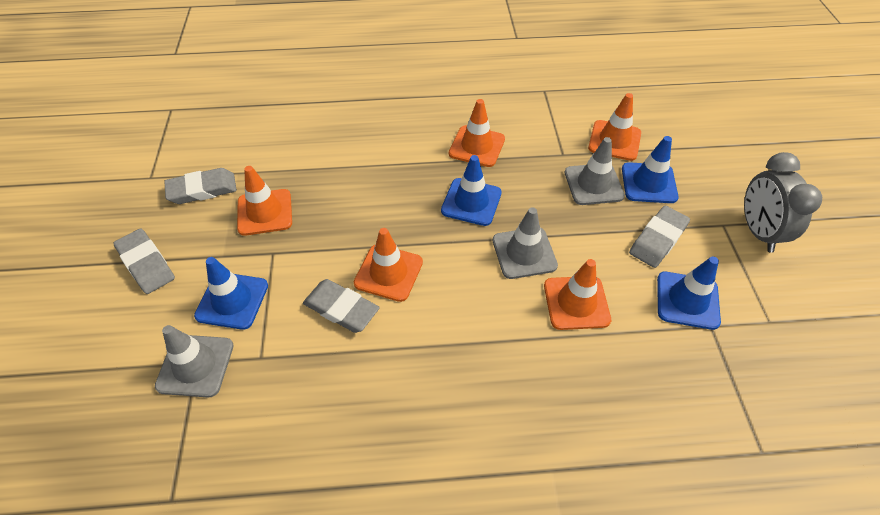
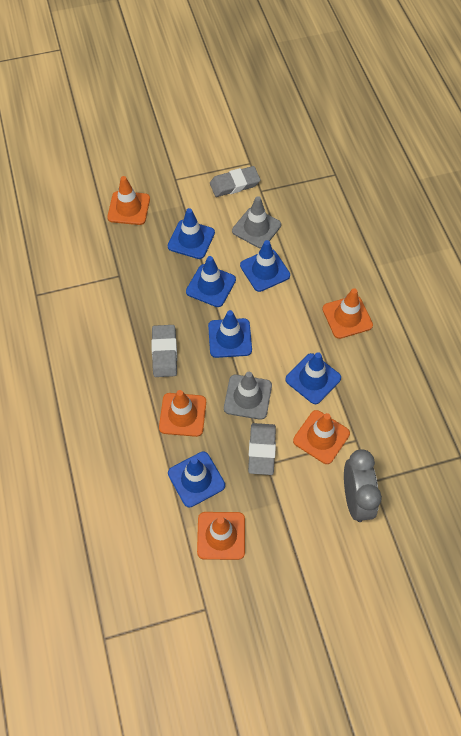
blue traffic cone: 4 -> 6
grey eraser: 4 -> 3
grey traffic cone: 3 -> 2

